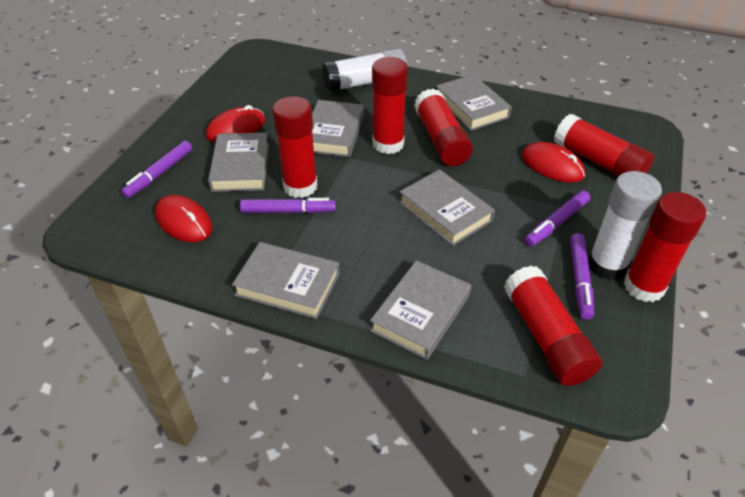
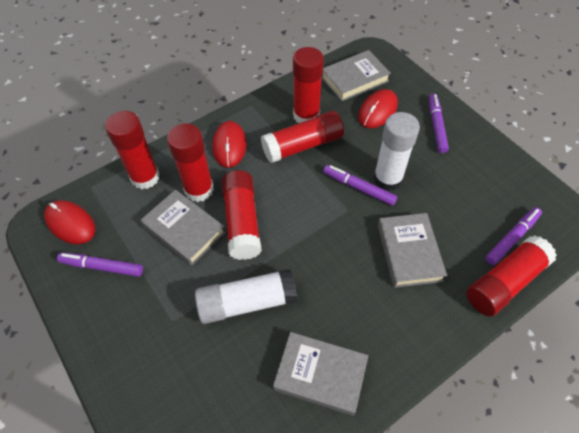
grey book: 6 -> 4

